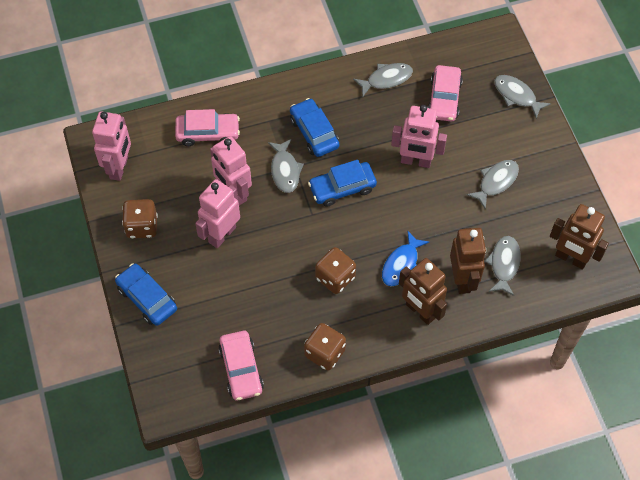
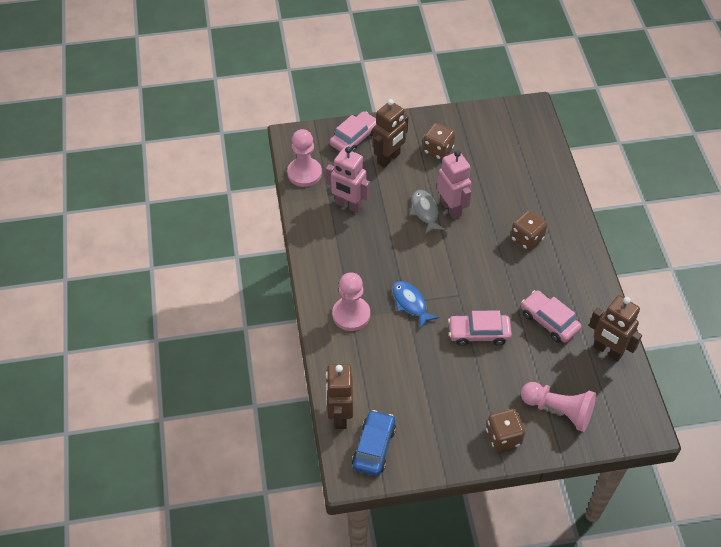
blue car: 3 -> 1
grey fish: 5 -> 1
pink pawn: 0 -> 3
pink robot: 4 -> 2

